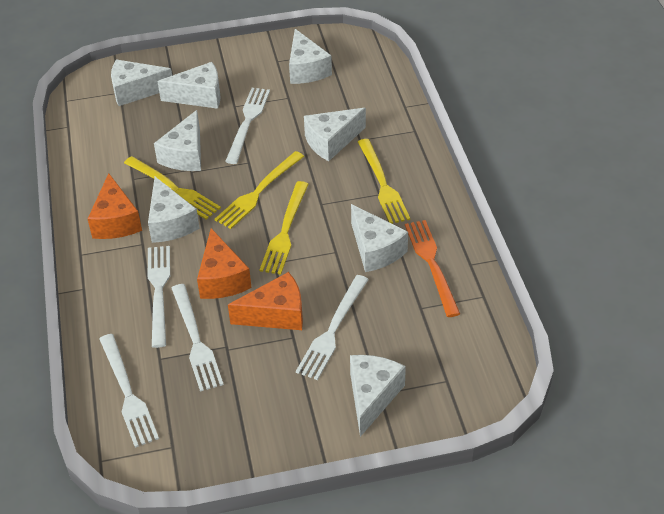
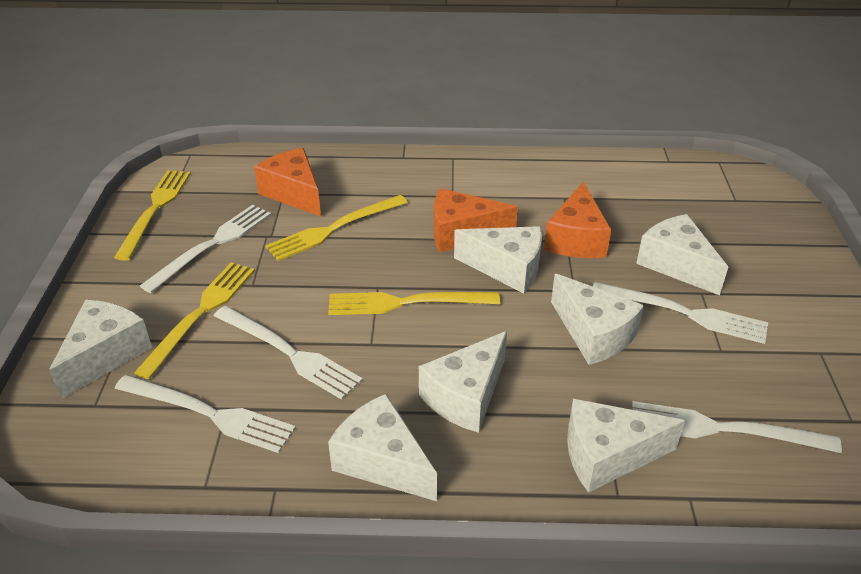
orange fork: 1 -> 0
white cheese: 8 -> 7

